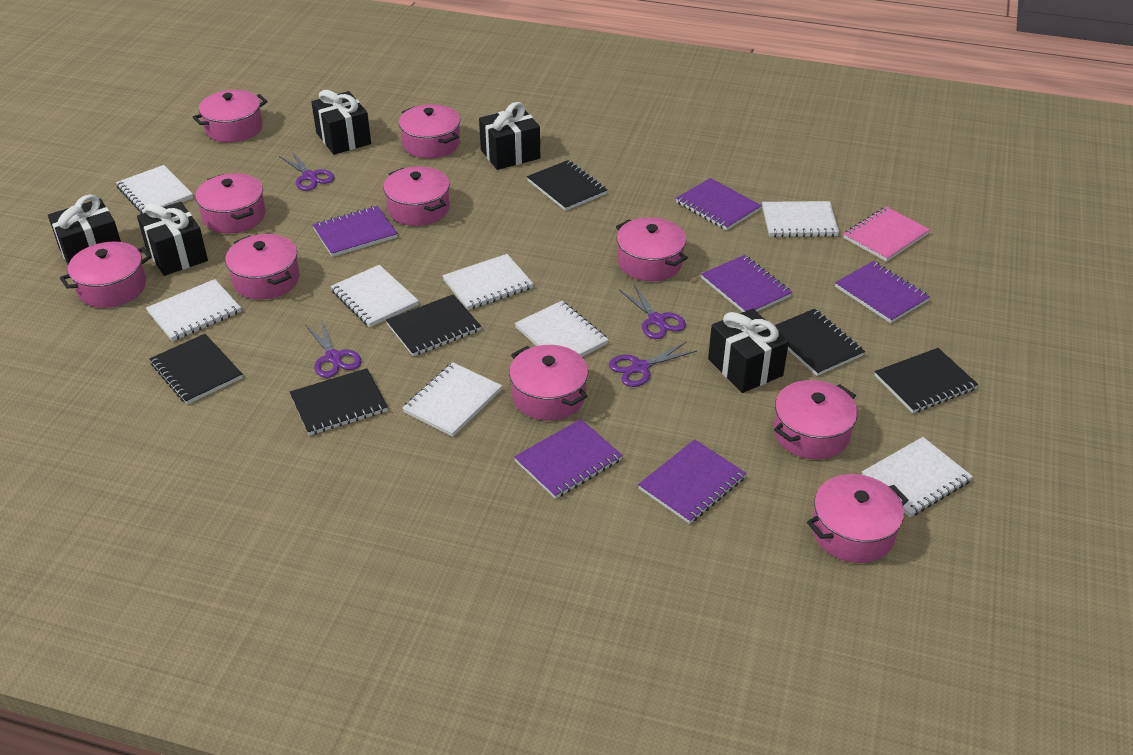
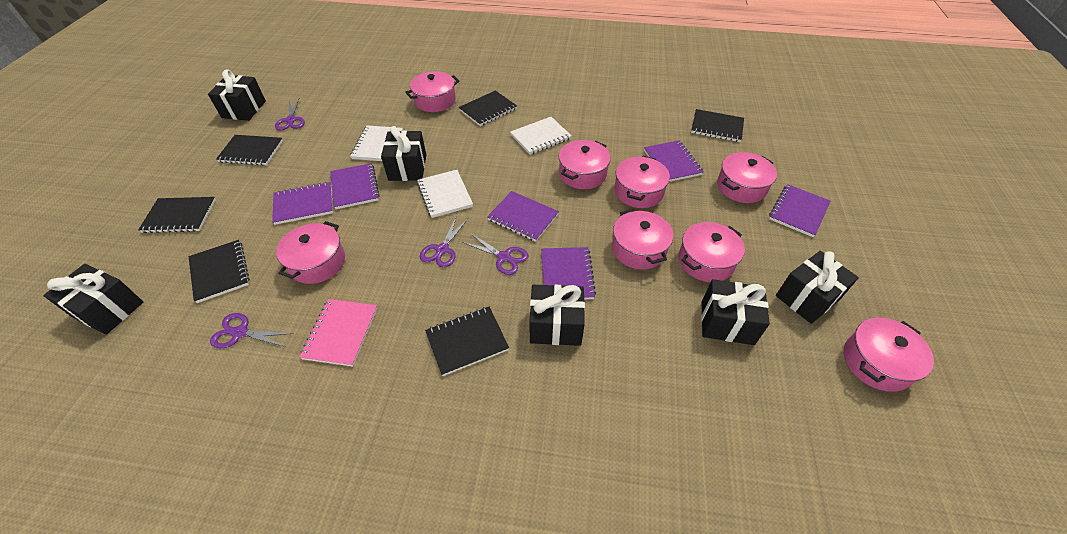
black gift: 5 -> 6
pink pot: 10 -> 8
white notebook: 8 -> 3

